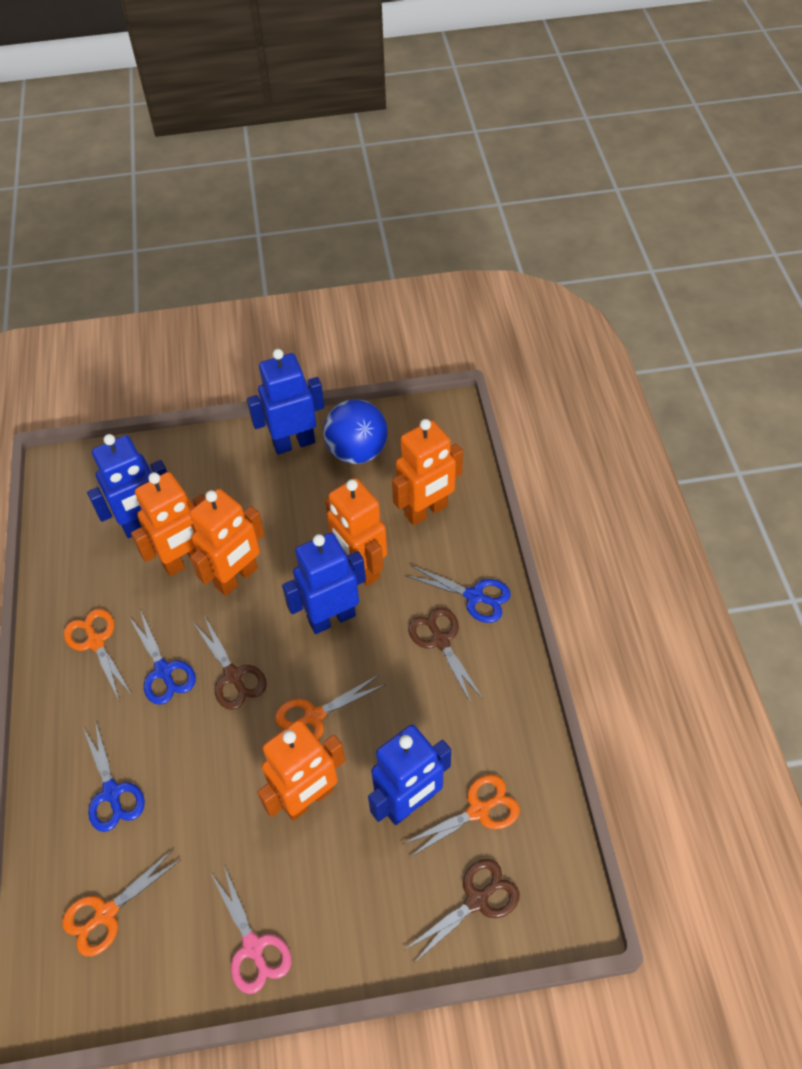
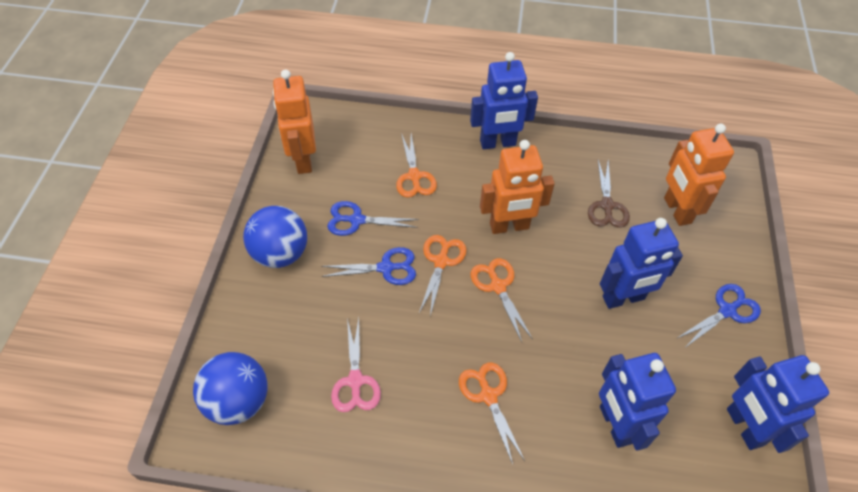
blue ball: 1 -> 2
brown scissors: 3 -> 1
orange robot: 5 -> 3

